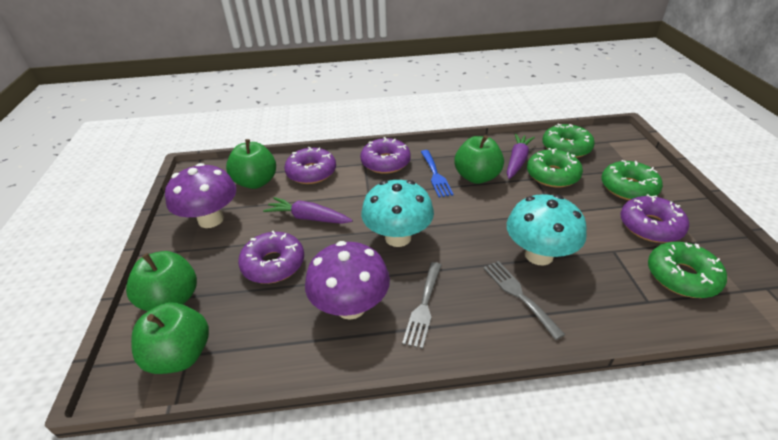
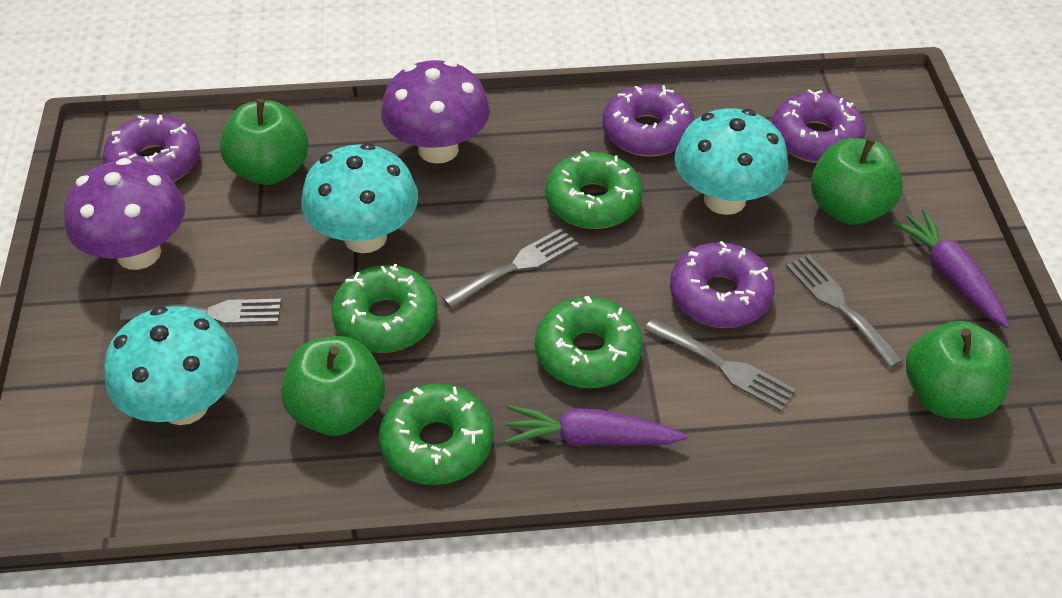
blue fork: 1 -> 0
grey fork: 2 -> 4
turquoise mushroom: 2 -> 3

